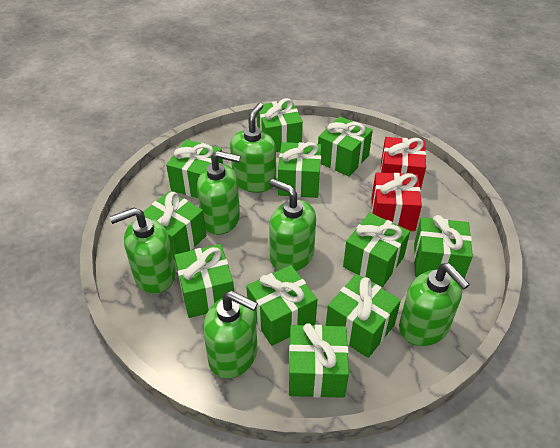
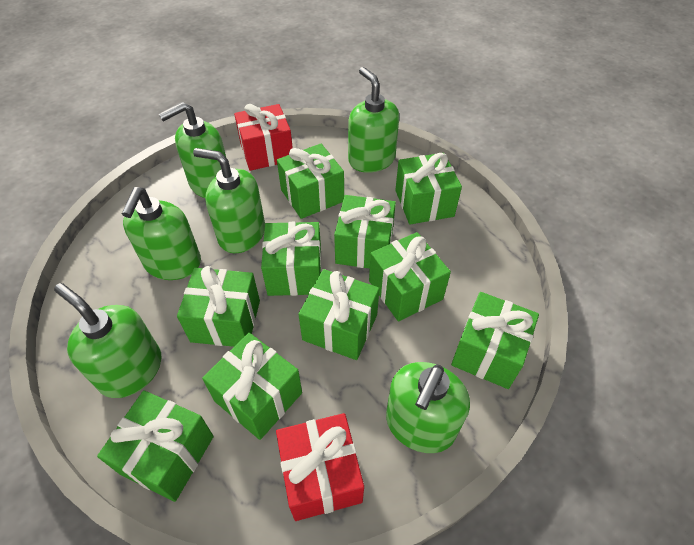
green gift: 11 -> 10

